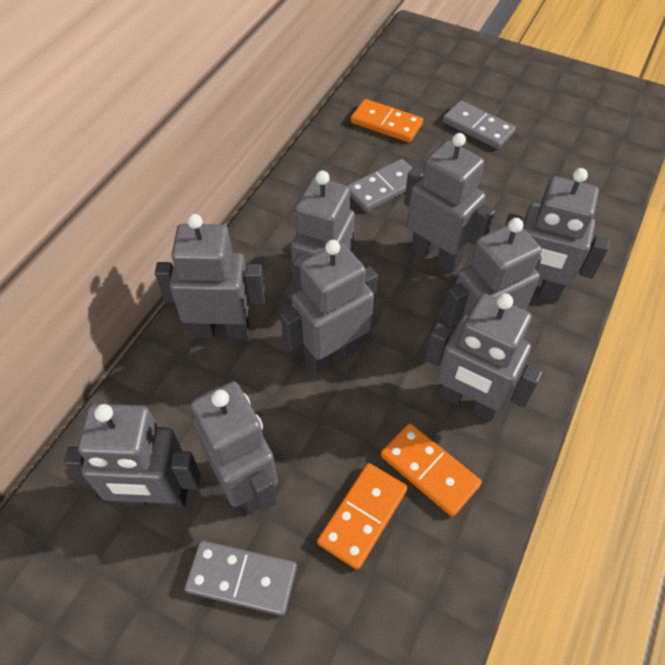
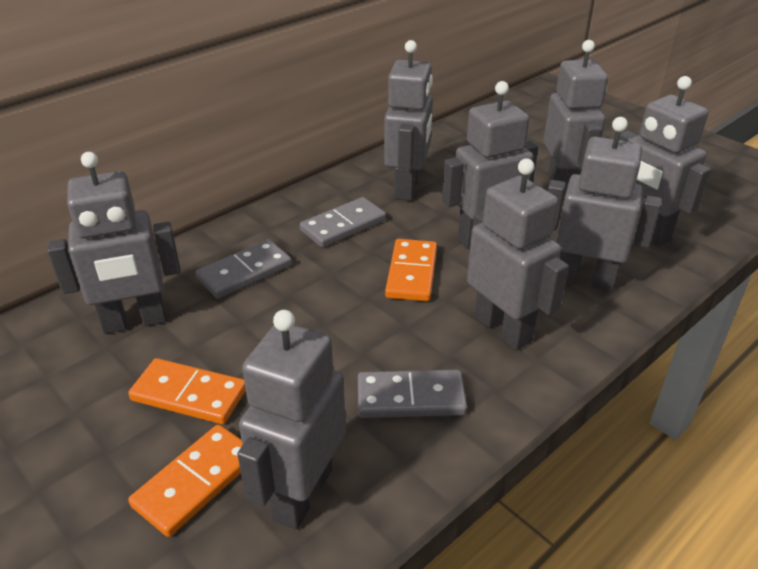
grey robot: 9 -> 8

